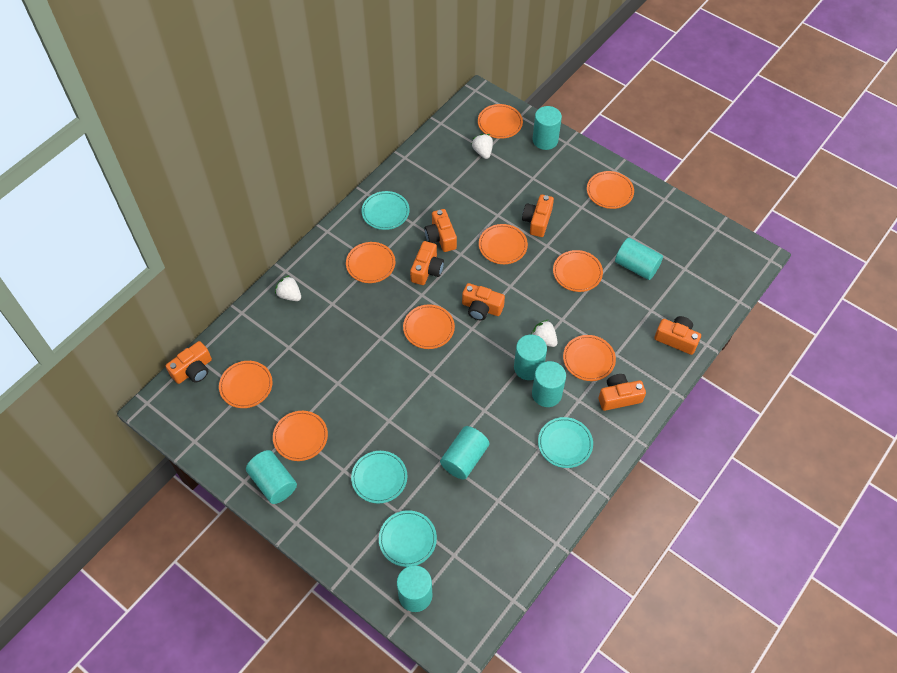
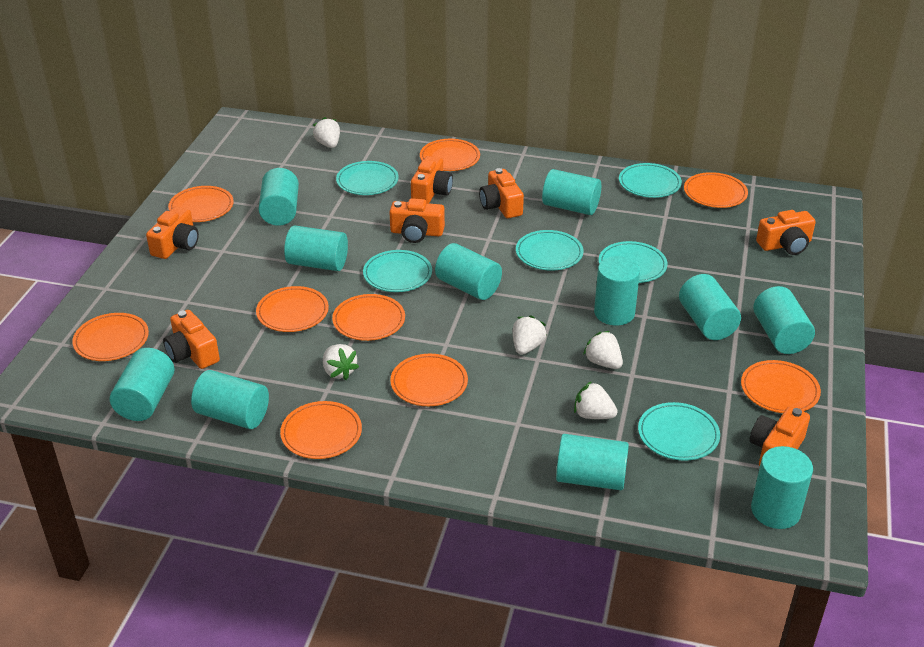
turquoise cylinder: 7 -> 11
turquoise plate: 4 -> 6
white strawberry: 3 -> 5

